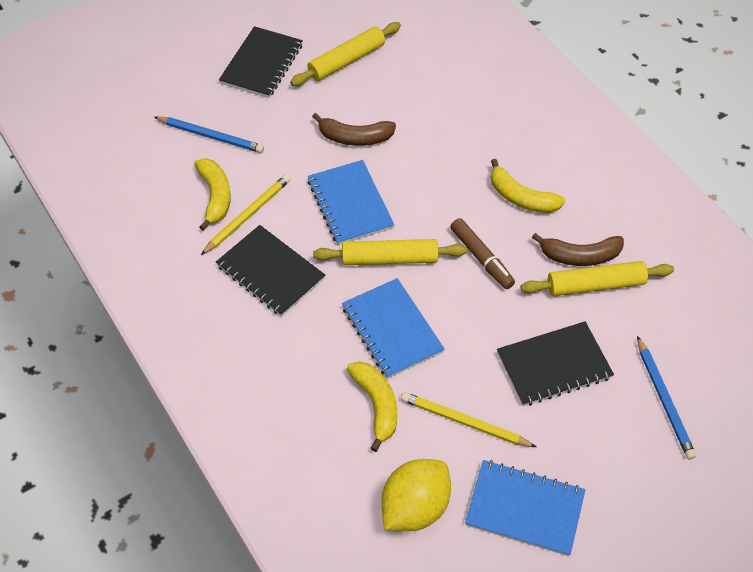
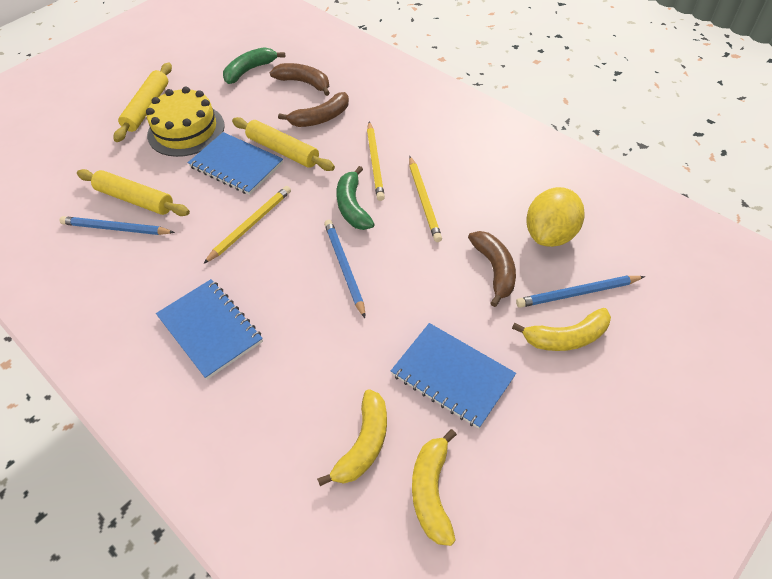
black notebook: 3 -> 0
blue pencil: 2 -> 3
brown banana: 2 -> 3
brown marker: 1 -> 0
green banana: 0 -> 2
yellow cake: 0 -> 1
yellow pencil: 2 -> 3

